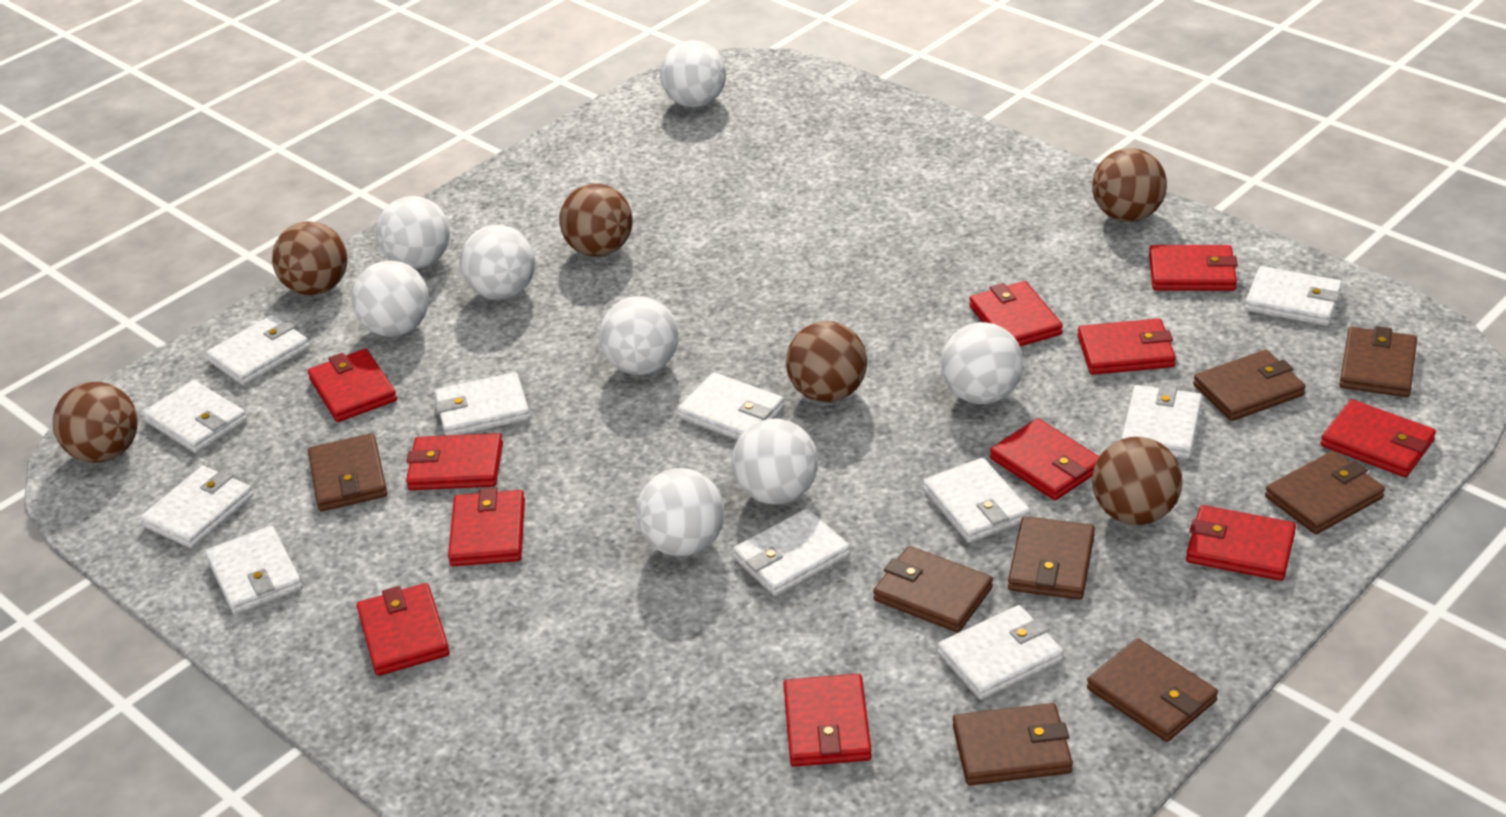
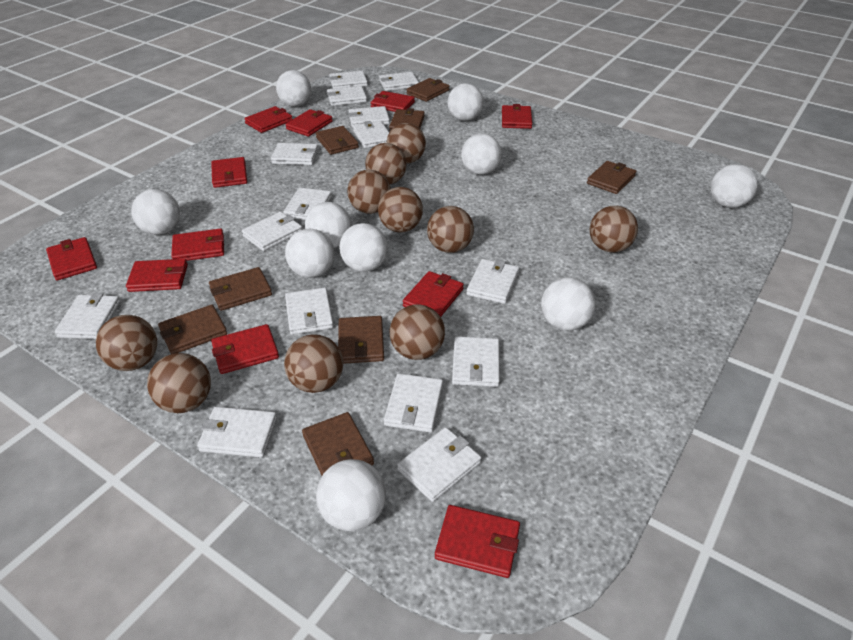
brown ball: 6 -> 10
white ball: 8 -> 10
white wallet: 11 -> 15

